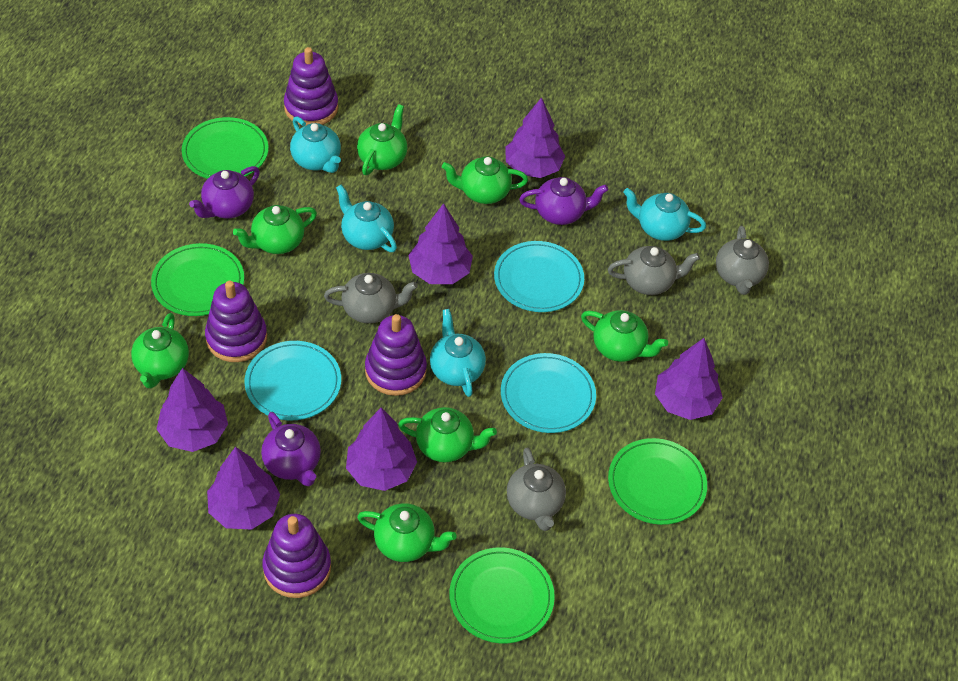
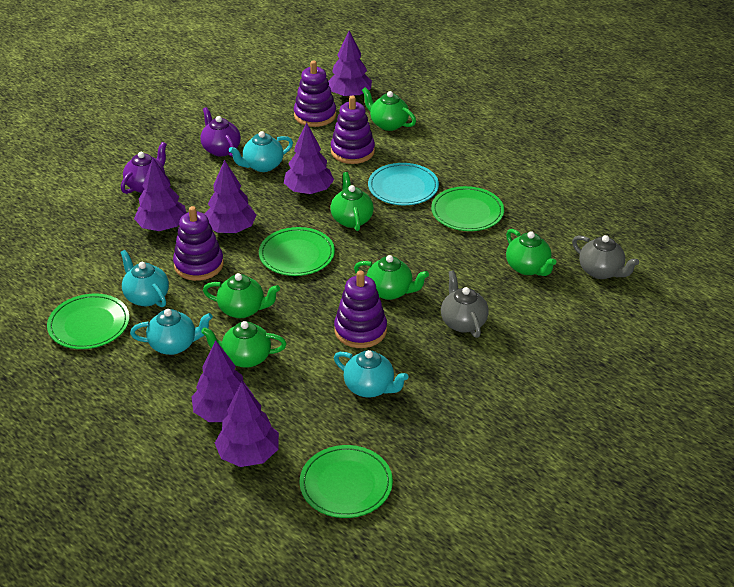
green teapot: 7 -> 6
grey teapot: 4 -> 2
purple teapot: 3 -> 2
turquoise plate: 3 -> 1

